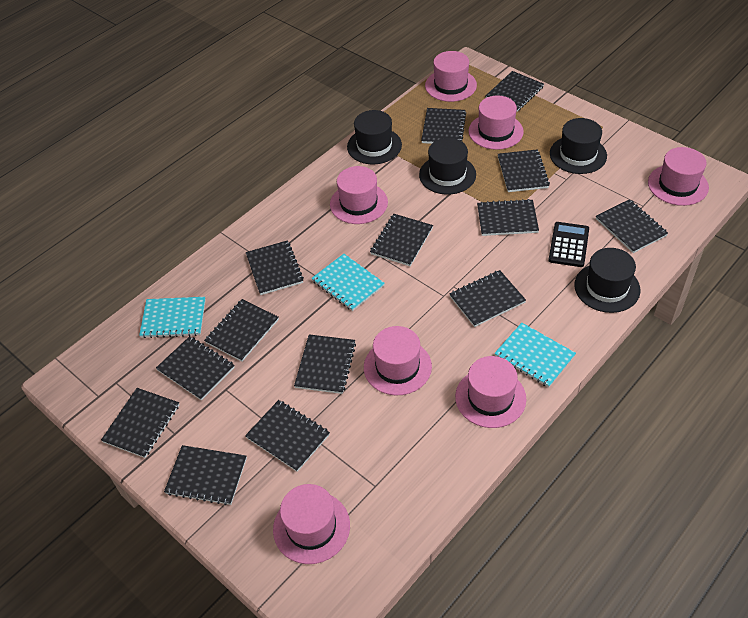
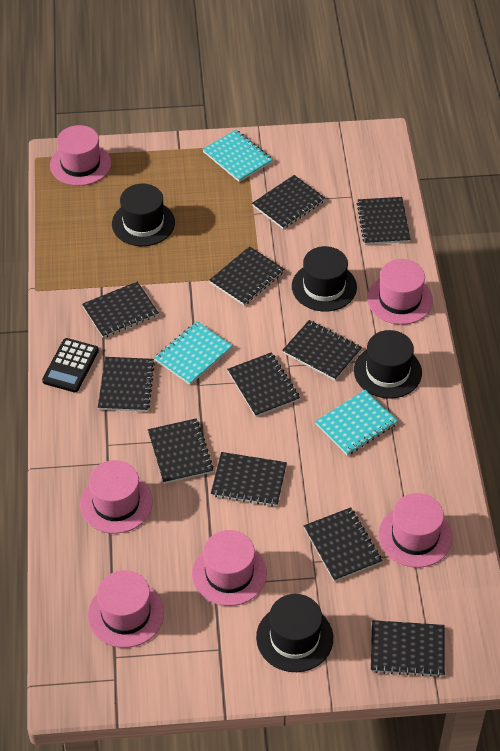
black notebook: 14 -> 11
pink hat: 7 -> 6

